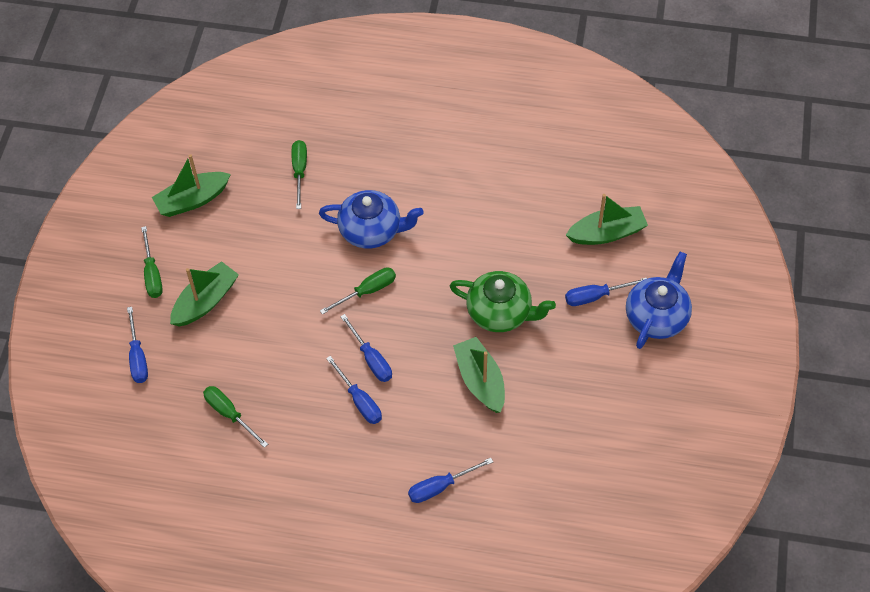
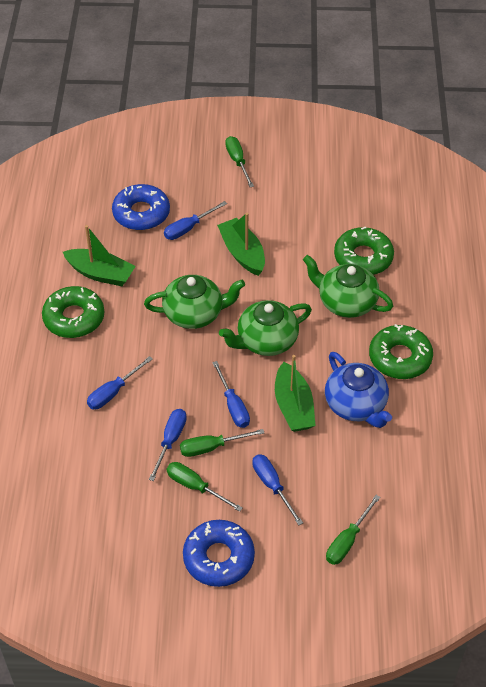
blue donut: 0 -> 2
blue teapot: 2 -> 1
green boat: 4 -> 3
green donut: 0 -> 3
green teapot: 1 -> 3

